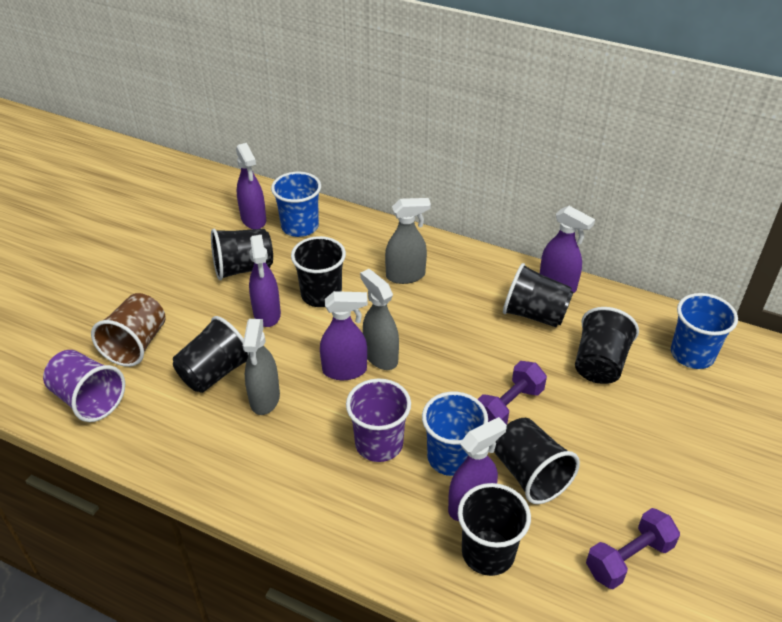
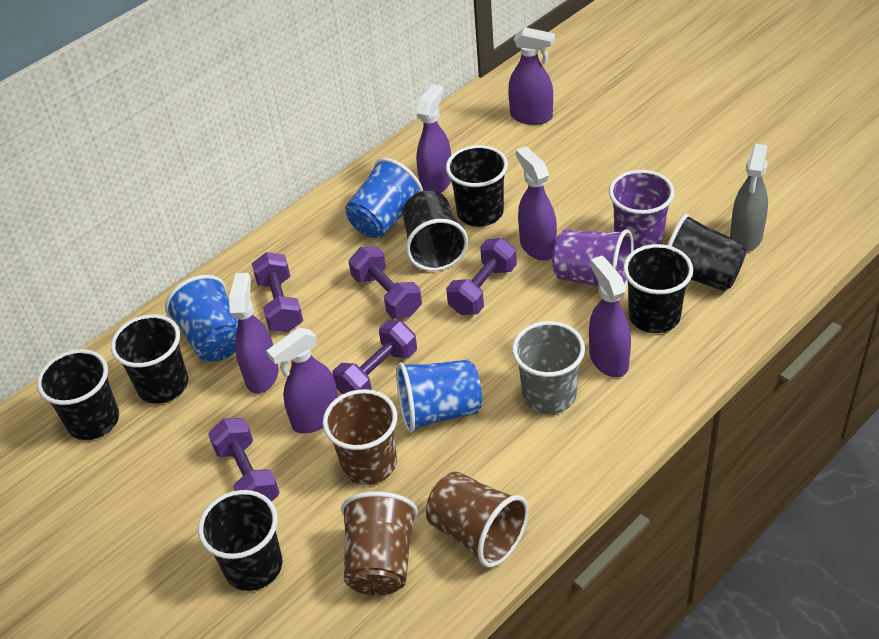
brown cup: 1 -> 3
grey cup: 0 -> 1
grey spray bottle: 3 -> 1
purple dumbbell: 2 -> 5
purple spray bottle: 5 -> 6

